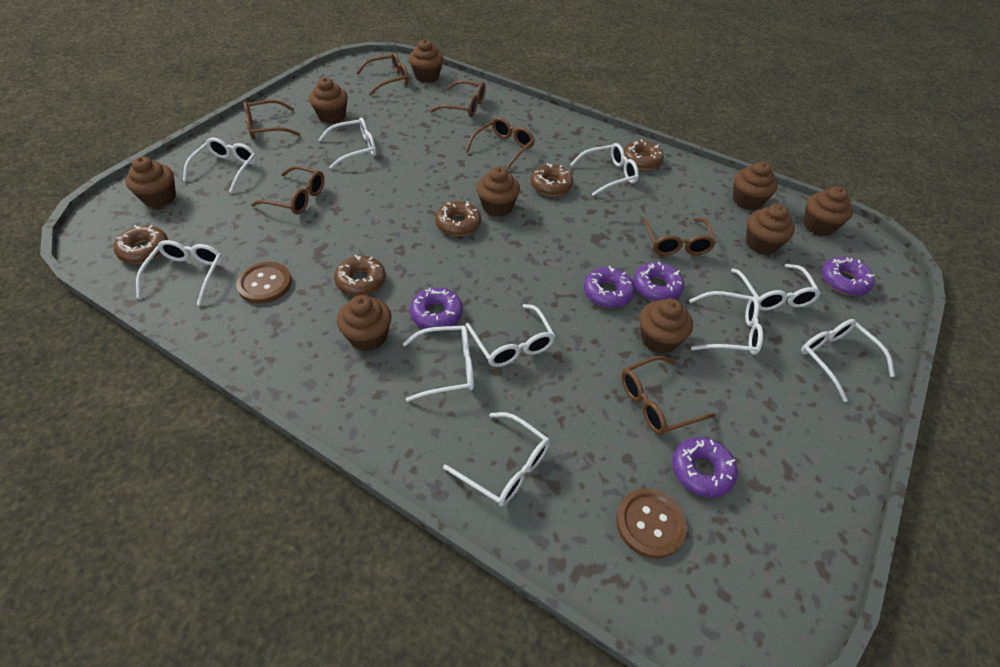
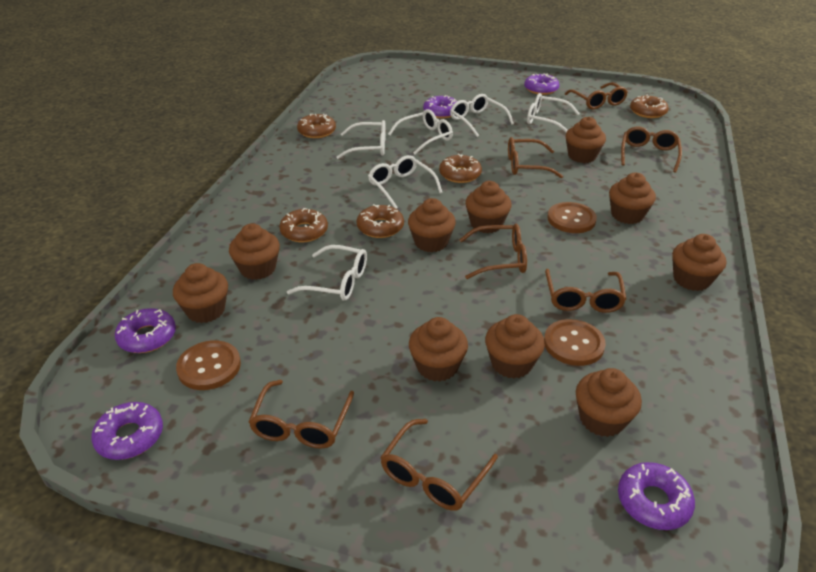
brown button: 2 -> 3
brown cupcake: 9 -> 10
white glasses: 10 -> 6

